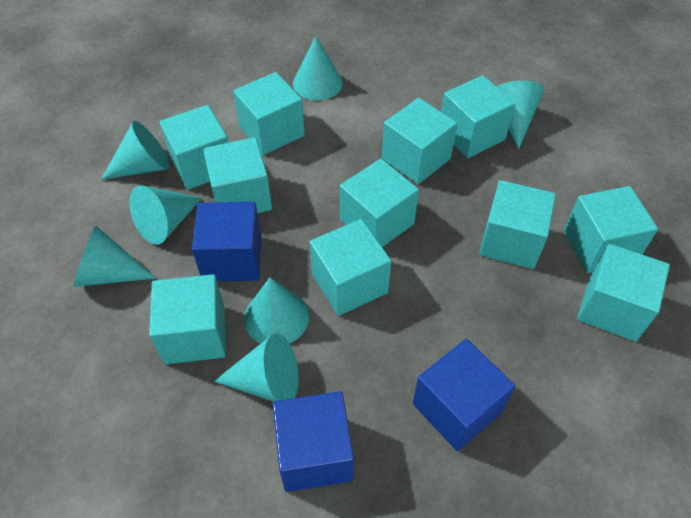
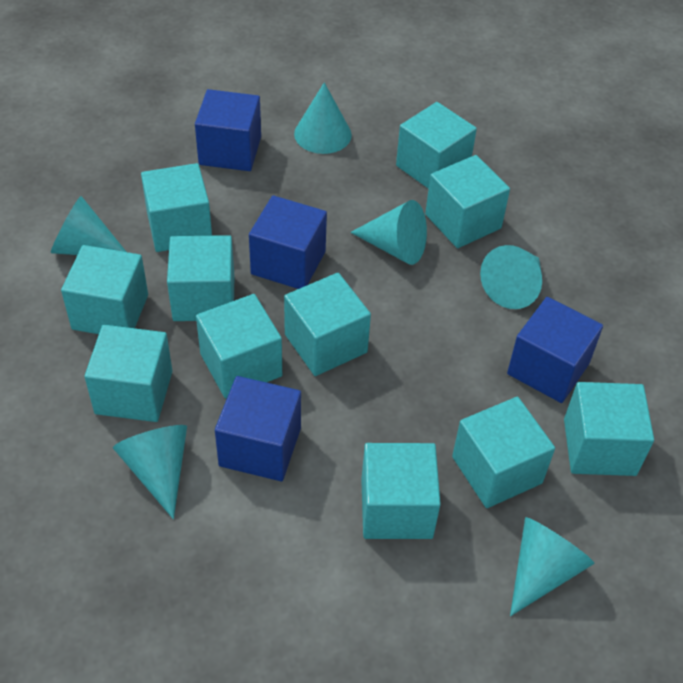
blue cube: 3 -> 4
turquoise cone: 7 -> 6

